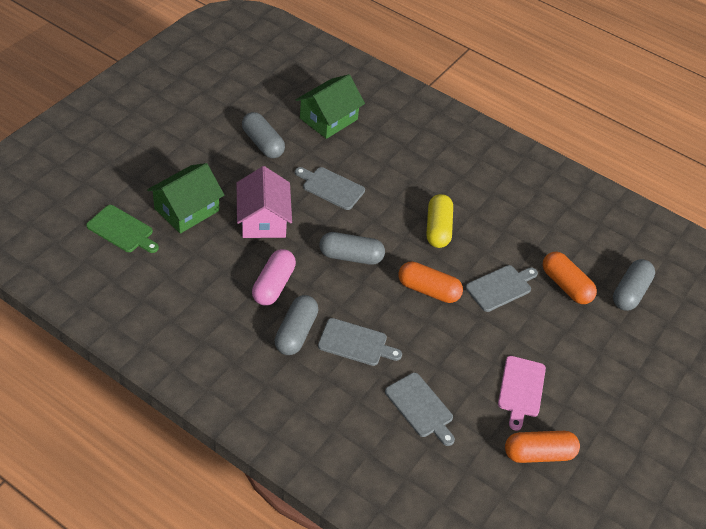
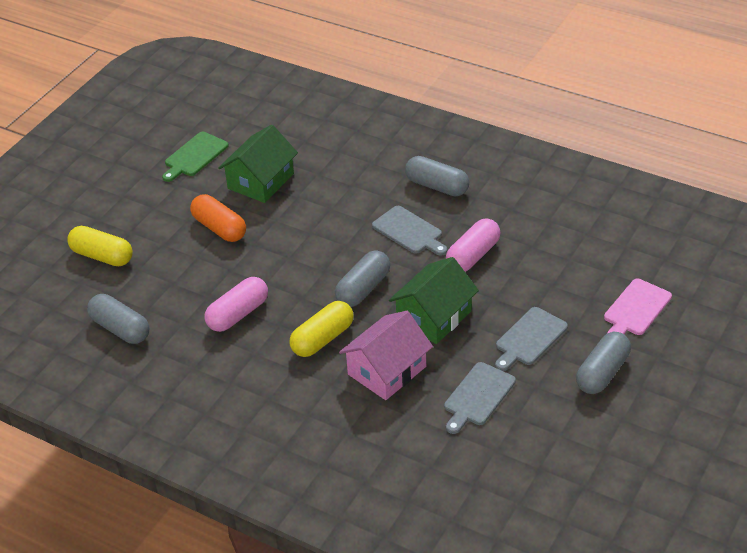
grey cutting board: 4 -> 3
orange capsule: 3 -> 1
pink capsule: 1 -> 2
yellow capsule: 1 -> 2

